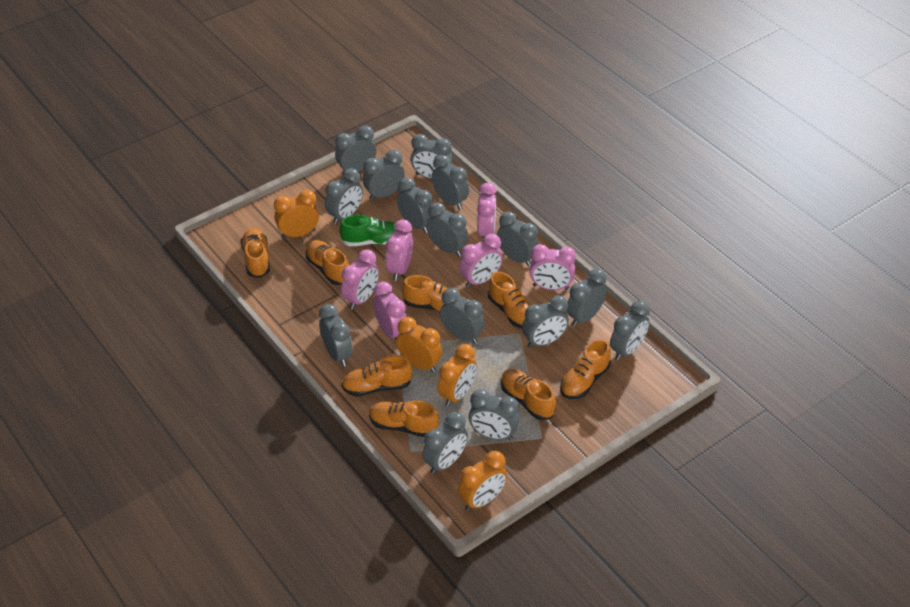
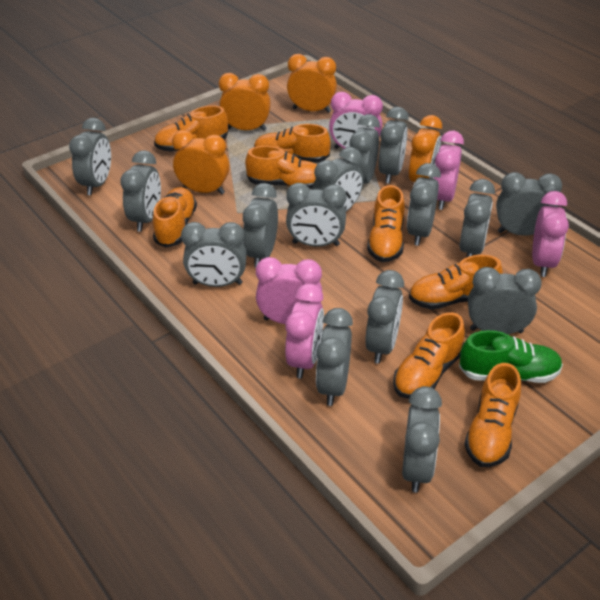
pink clock: 6 -> 5

